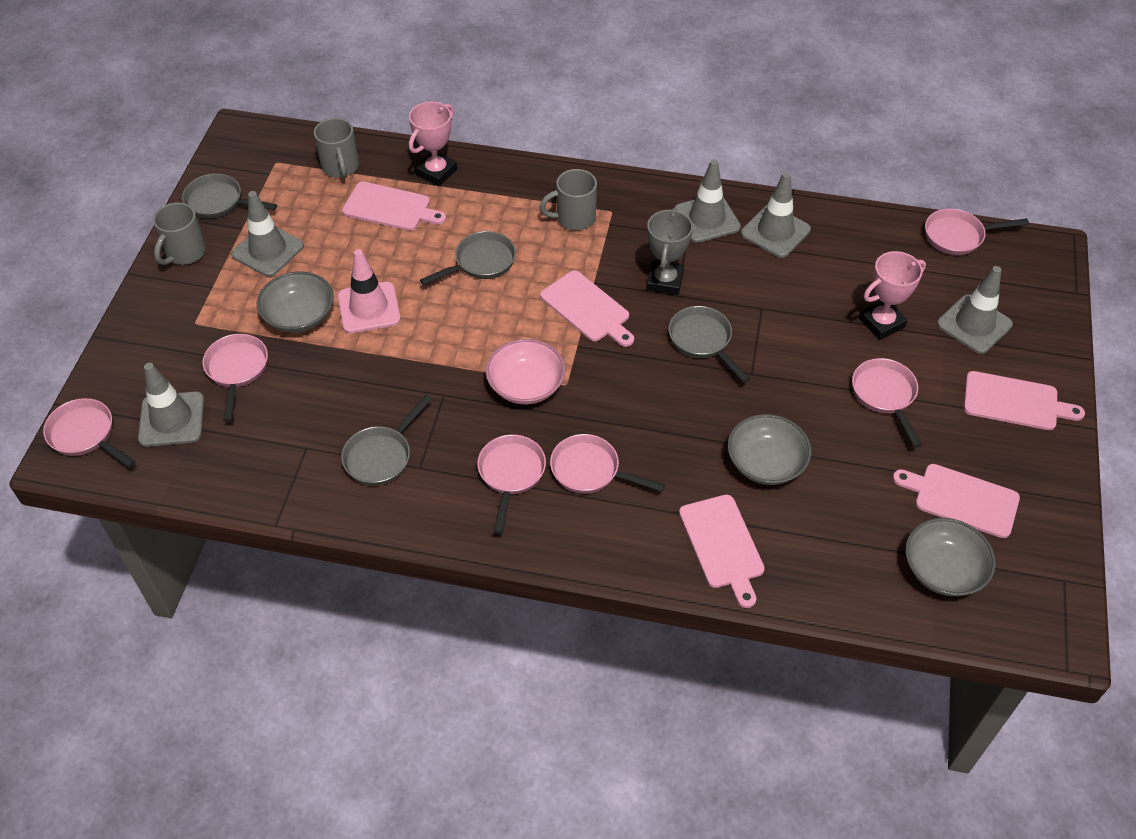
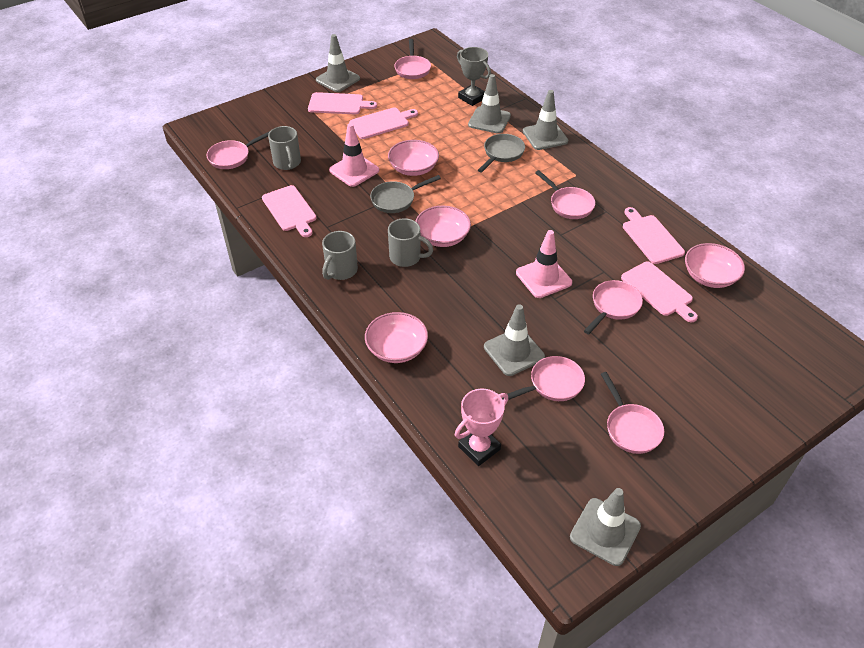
grey bowl: 3 -> 0
grey pan: 4 -> 2
pink bowl: 1 -> 4
pink traffic cone: 1 -> 2
pink trophy: 2 -> 1

